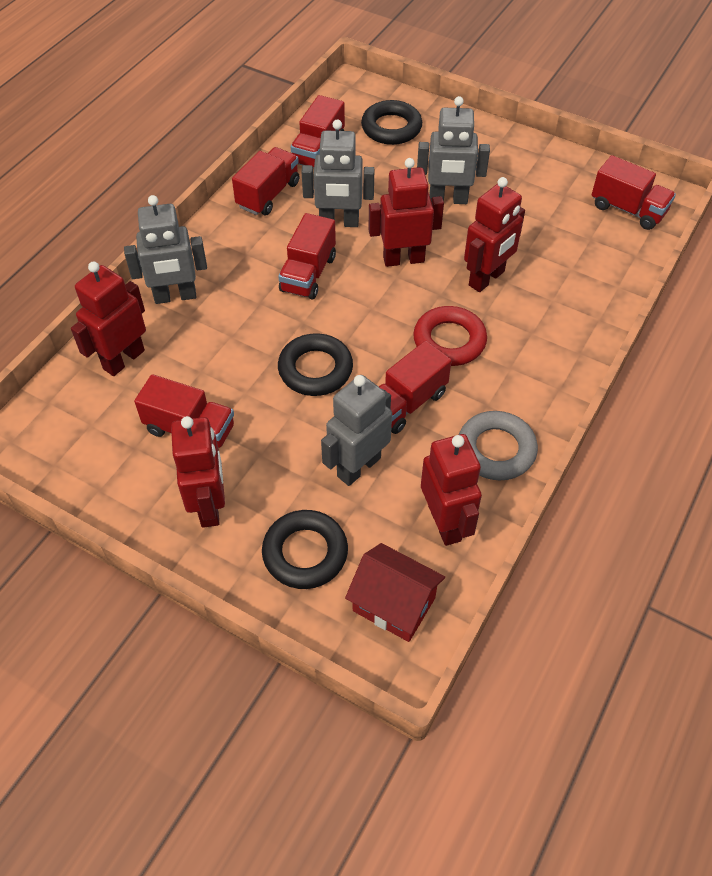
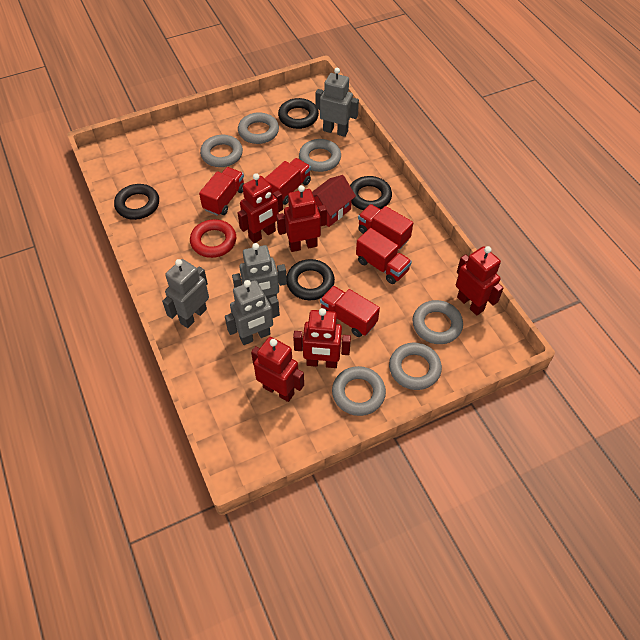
black ring: 3 -> 4
grey ring: 1 -> 6
red truck: 6 -> 5

